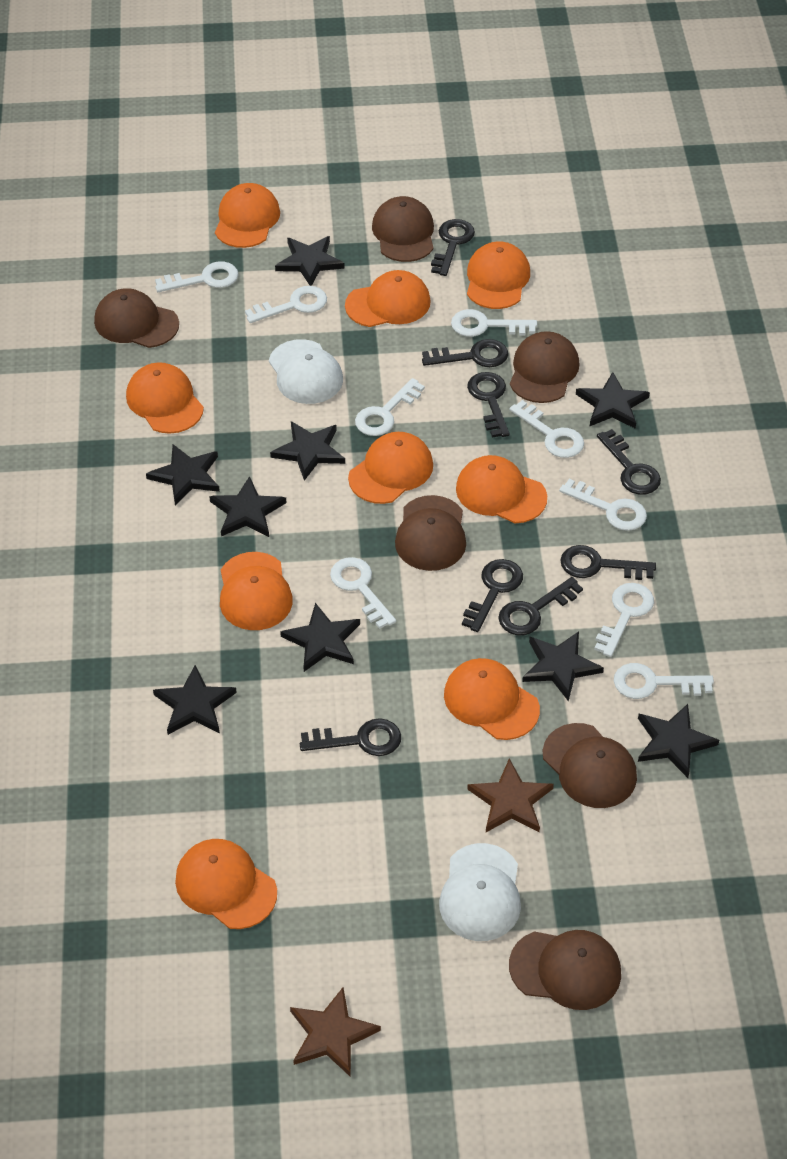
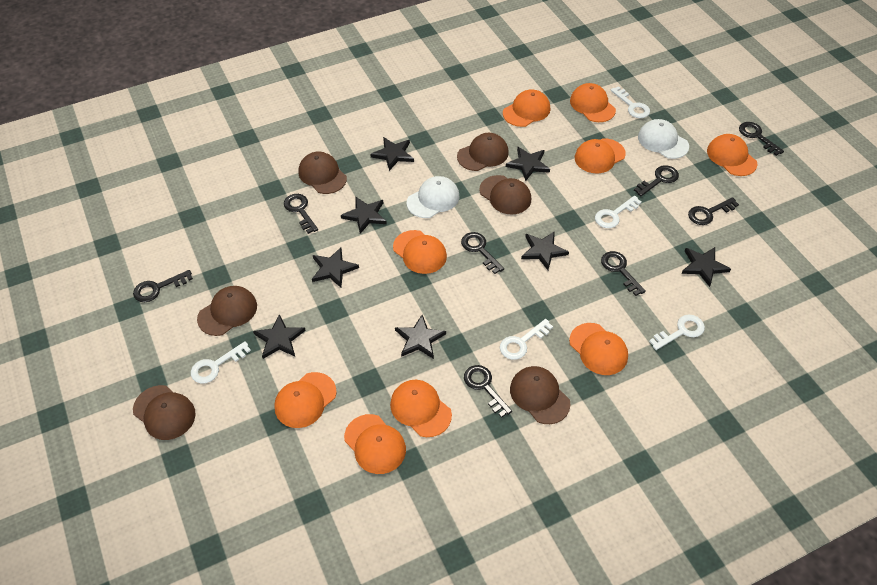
black star: 9 -> 8
brown star: 2 -> 0
white key: 9 -> 5

